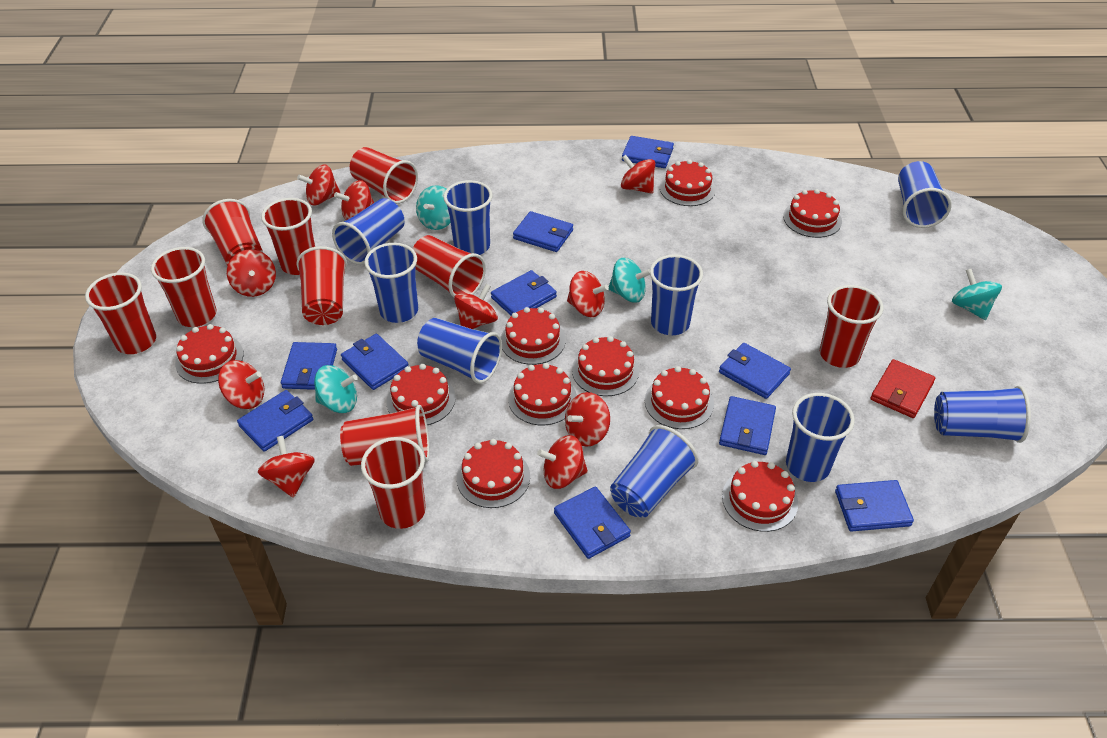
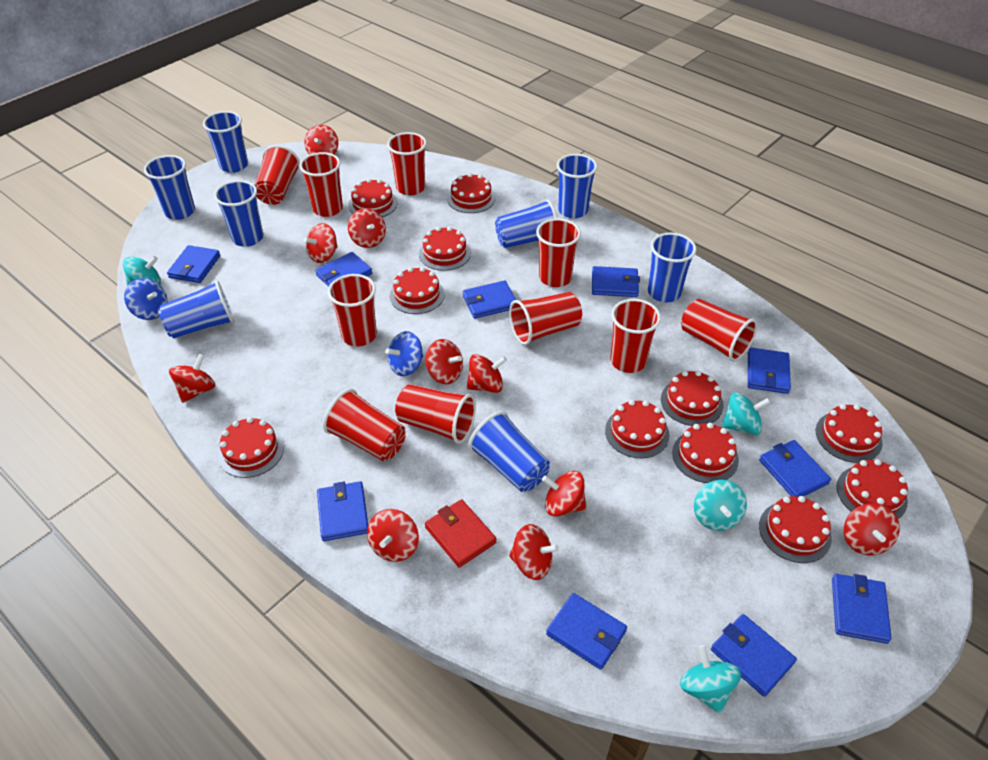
blue cup: 9 -> 8
blue spinning top: 0 -> 2
red cake: 10 -> 11

